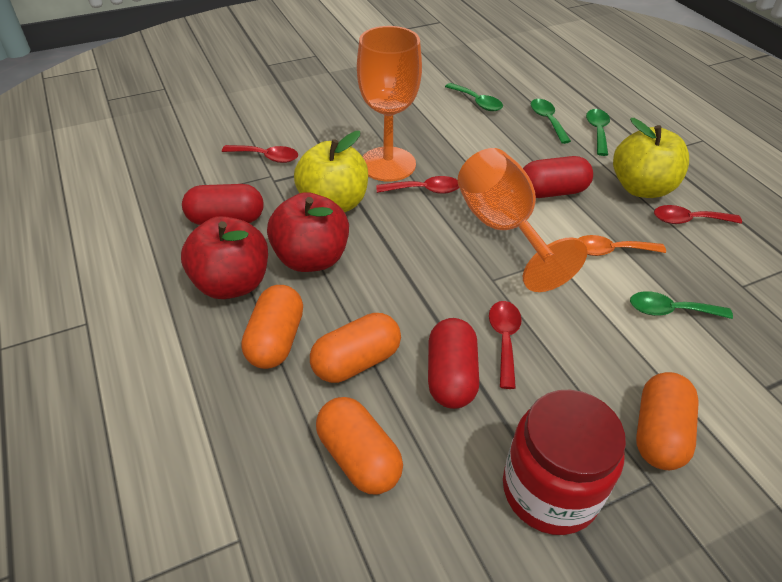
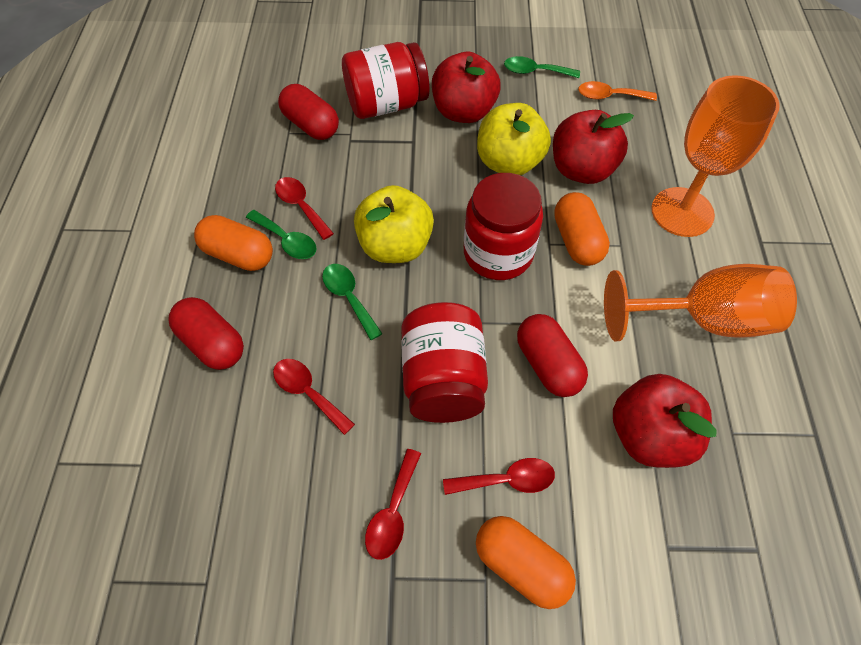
green spoon: 4 -> 3
orange capsule: 4 -> 3
red apple: 2 -> 3
red jar: 1 -> 3

